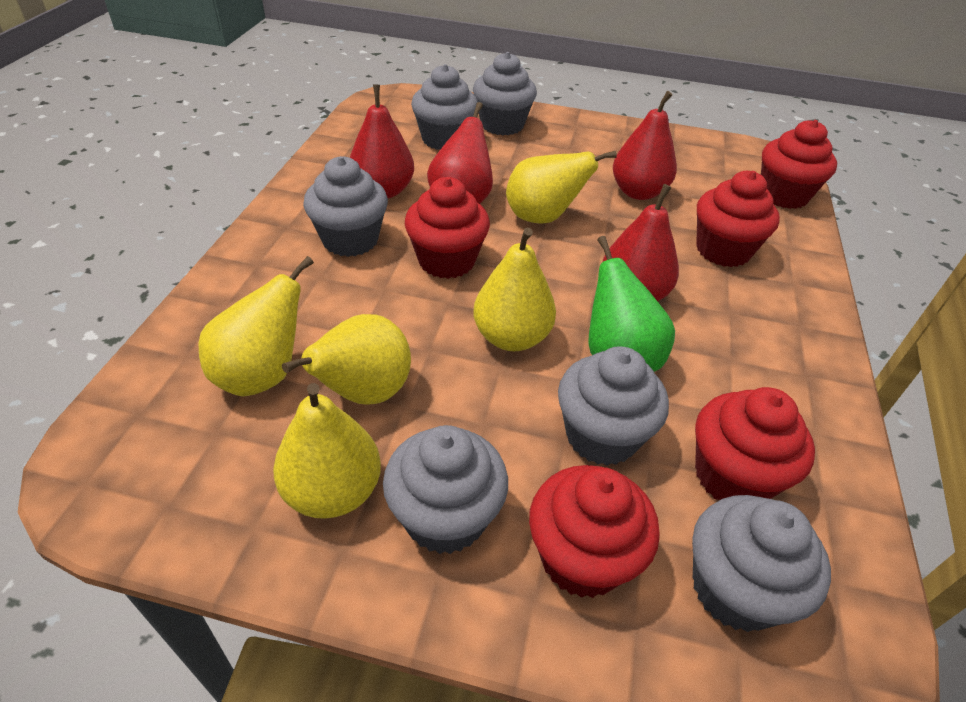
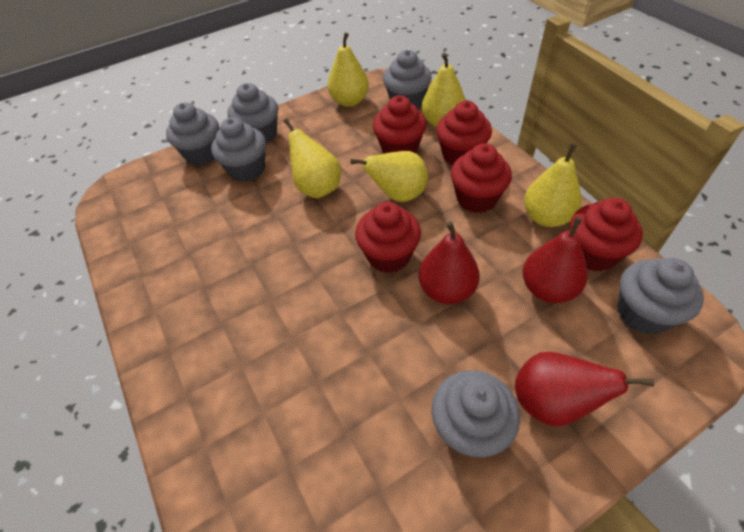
green pear: 1 -> 0
red pear: 4 -> 3

